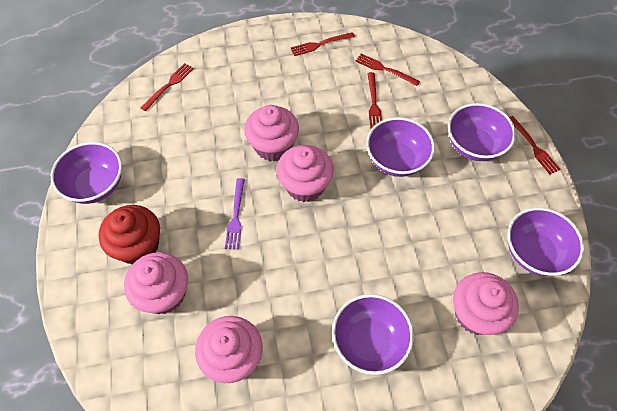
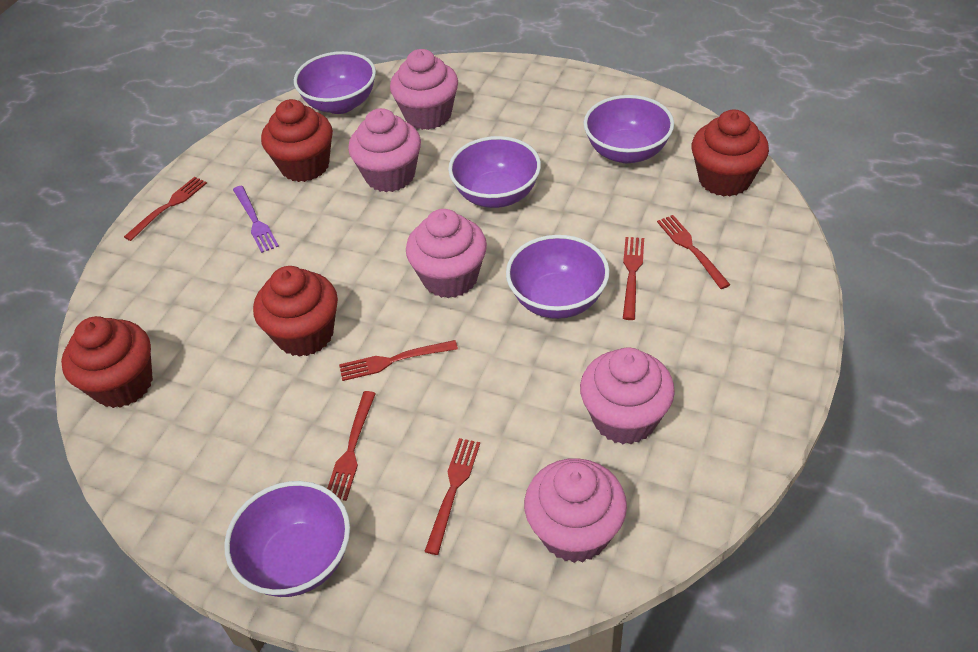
red cupcake: 1 -> 4
red fork: 5 -> 6

